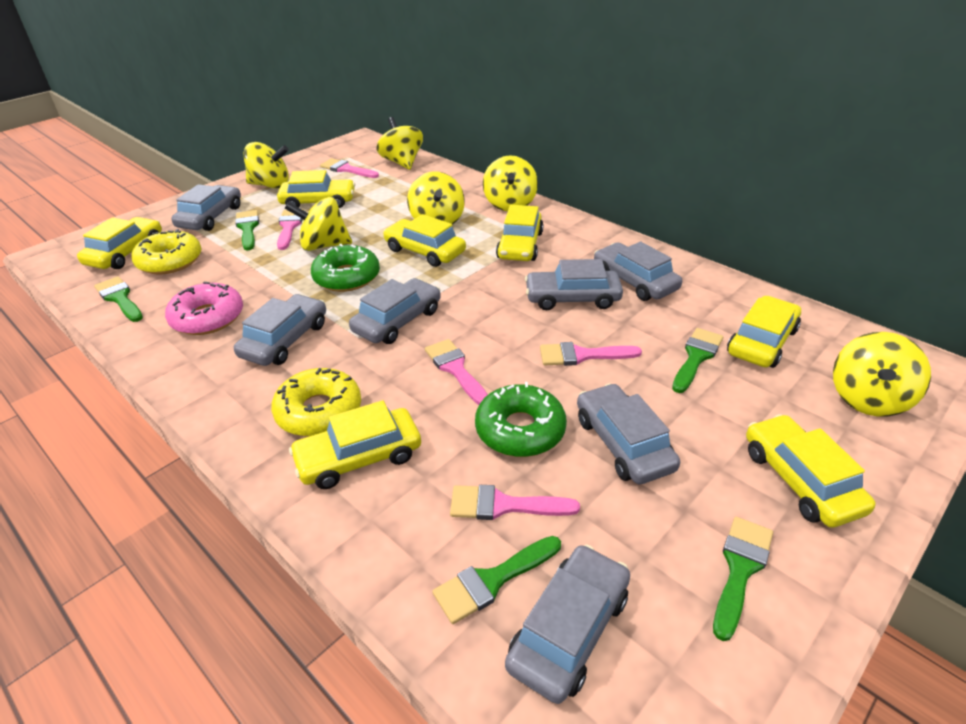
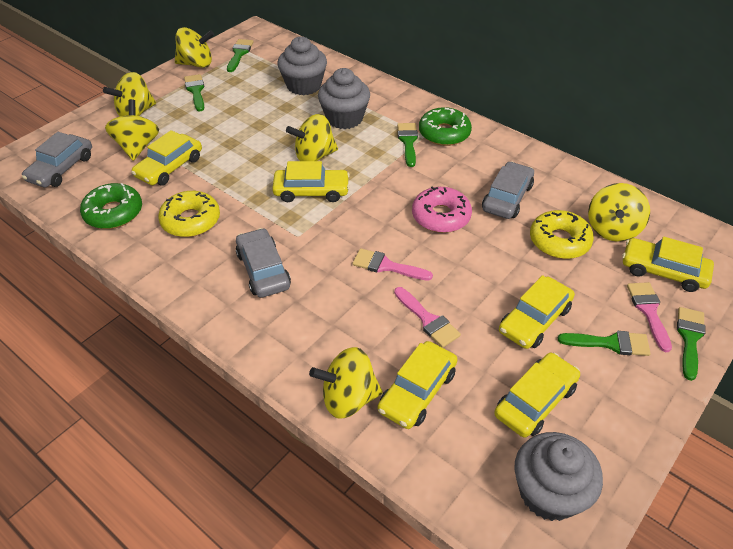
grey car: 7 -> 3
grey cupcake: 0 -> 3
pink brush: 5 -> 3
yellow car: 7 -> 6

